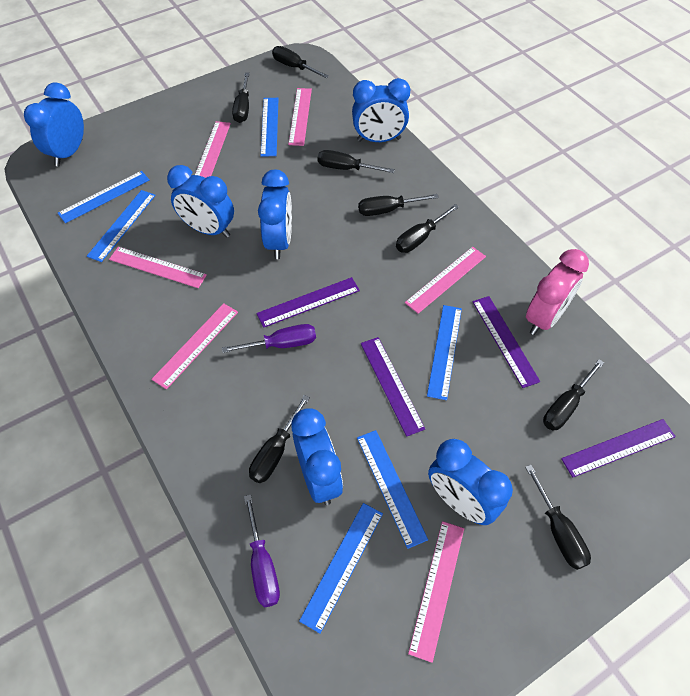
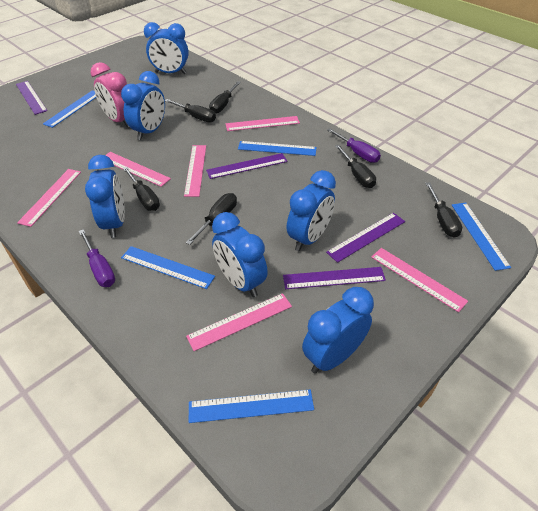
black screwdriver: 8 -> 6
blue ruler: 6 -> 5

